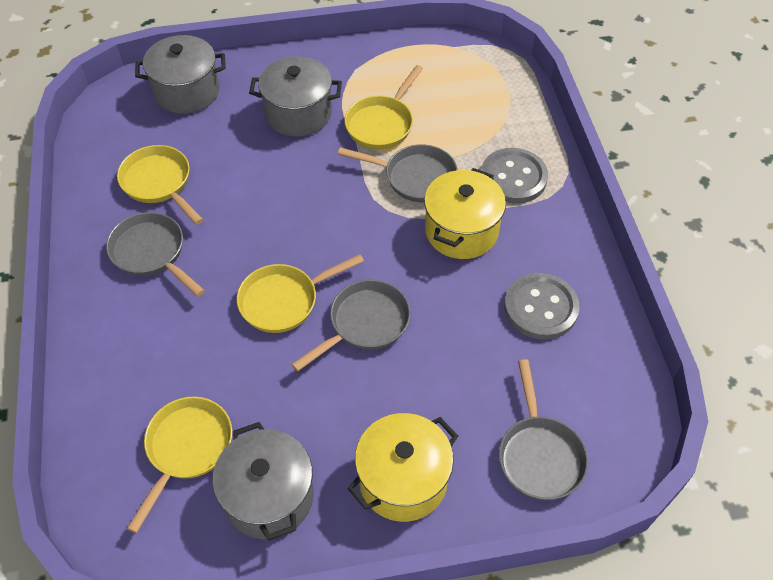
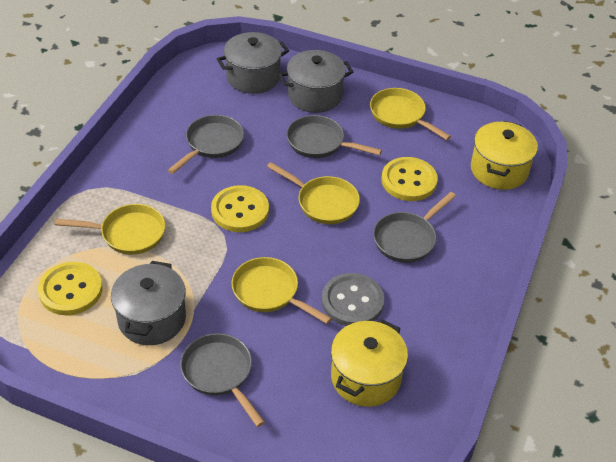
grey button: 2 -> 1
yellow button: 0 -> 3

